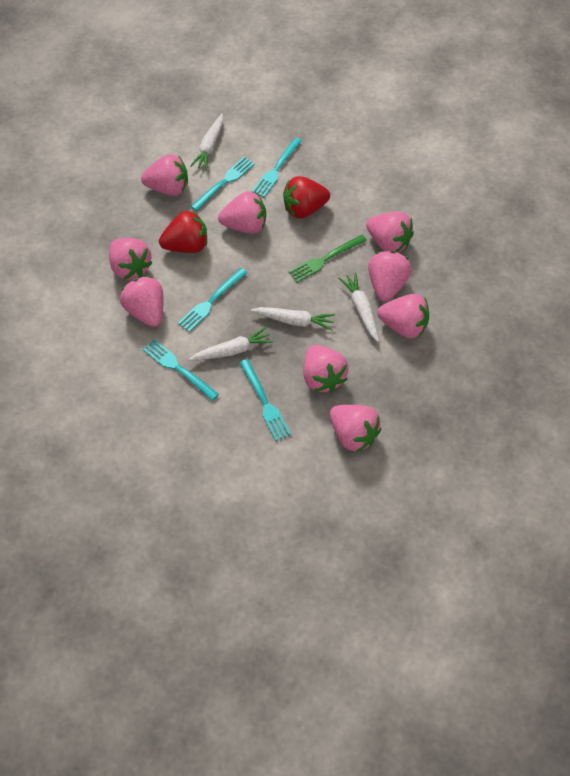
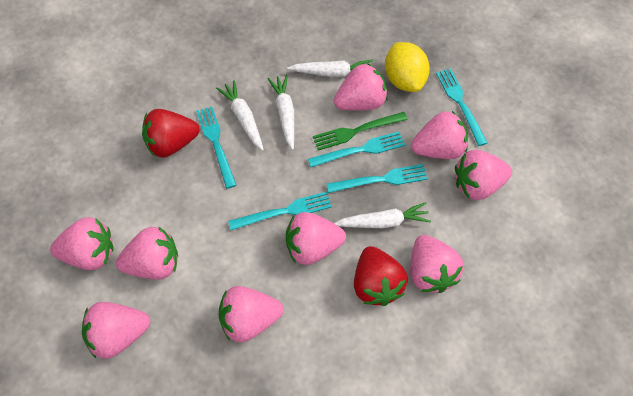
yellow lemon: 0 -> 1

